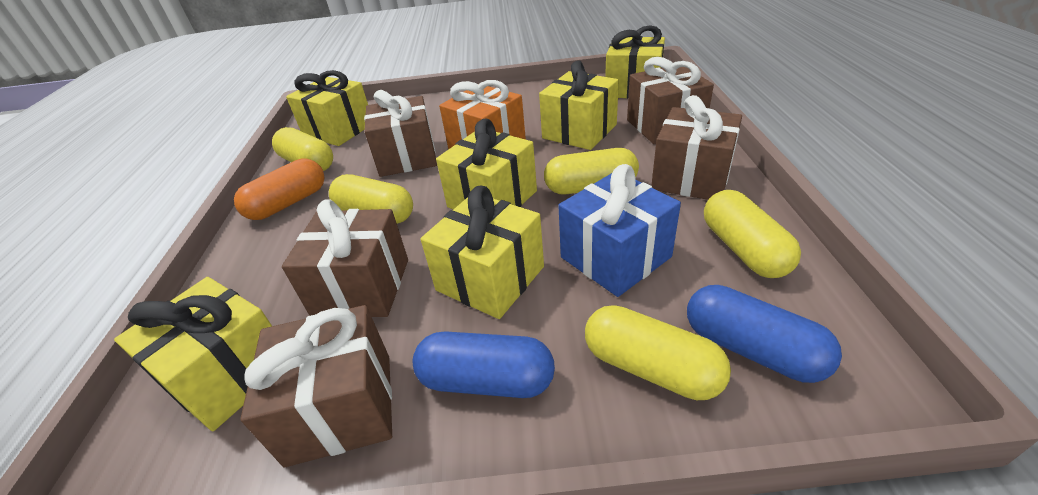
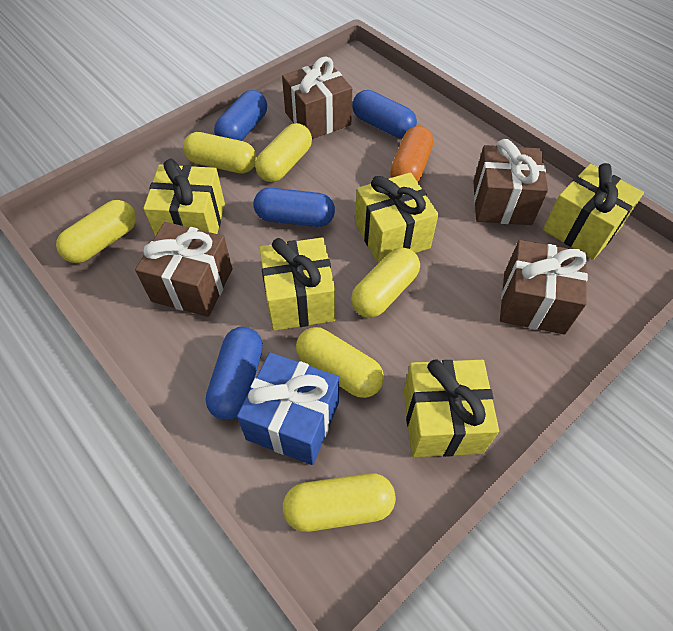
blue capsule: 2 -> 4
brown gift: 5 -> 4
orange gift: 1 -> 0
yellow capsule: 5 -> 6
yellow gift: 6 -> 5

